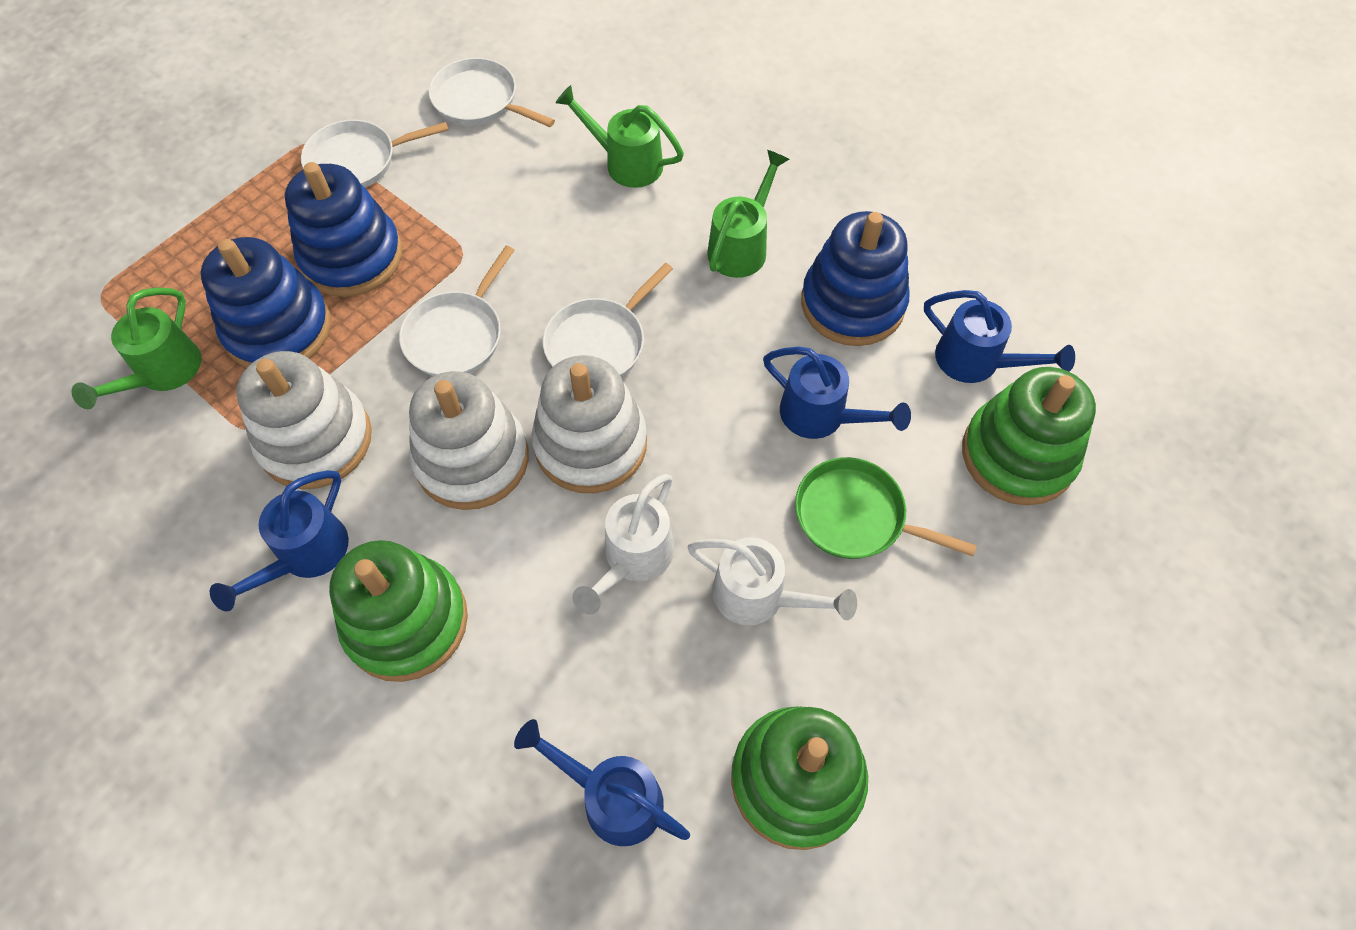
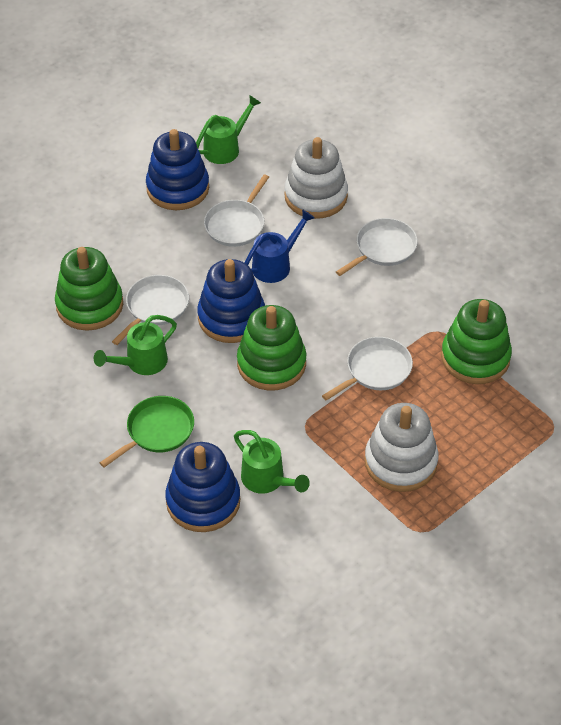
blue watering can: 4 -> 1
white stacking toy: 3 -> 2
white watering can: 2 -> 0

